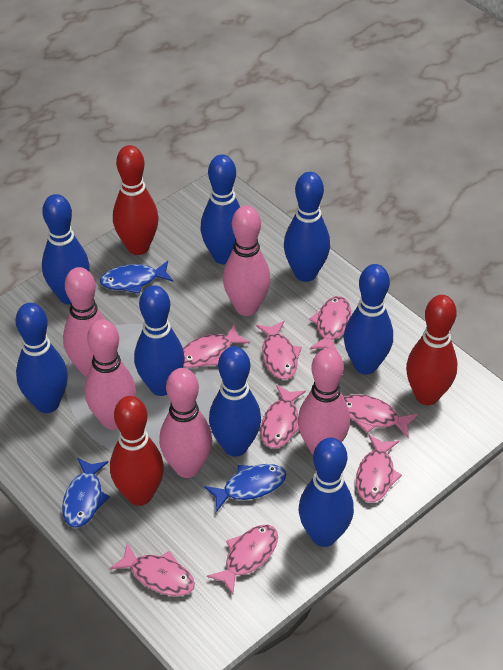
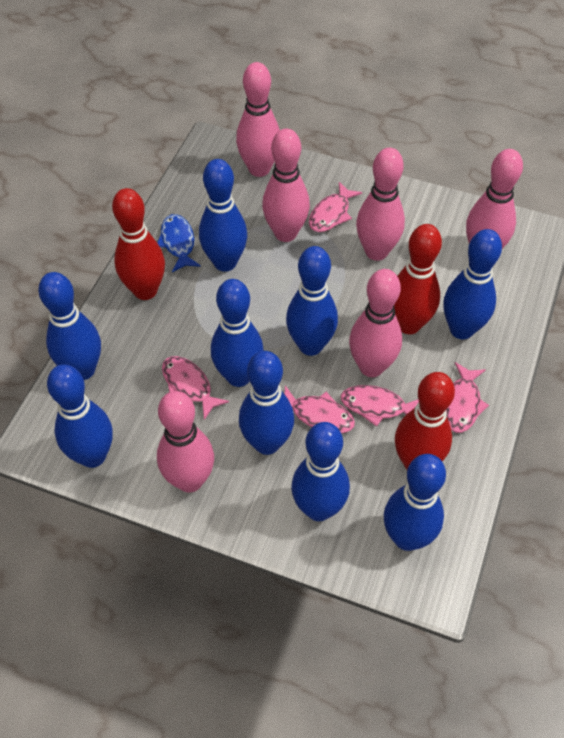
blue bowling pin: 8 -> 9
blue fish: 3 -> 1
pink bowling pin: 5 -> 6
pink fish: 8 -> 5

